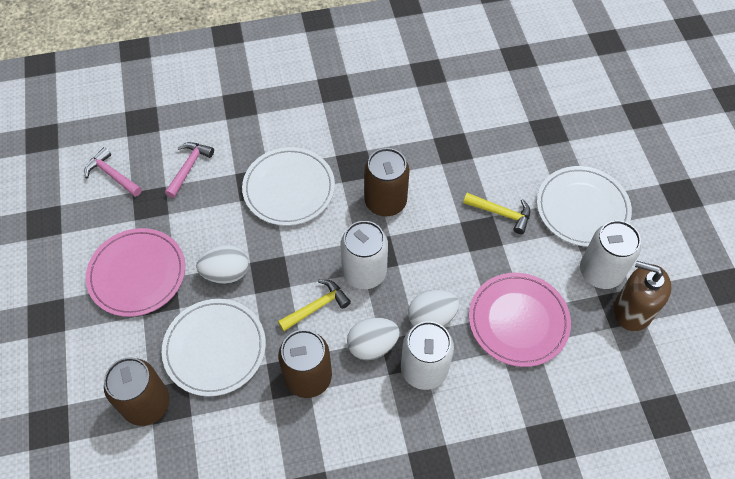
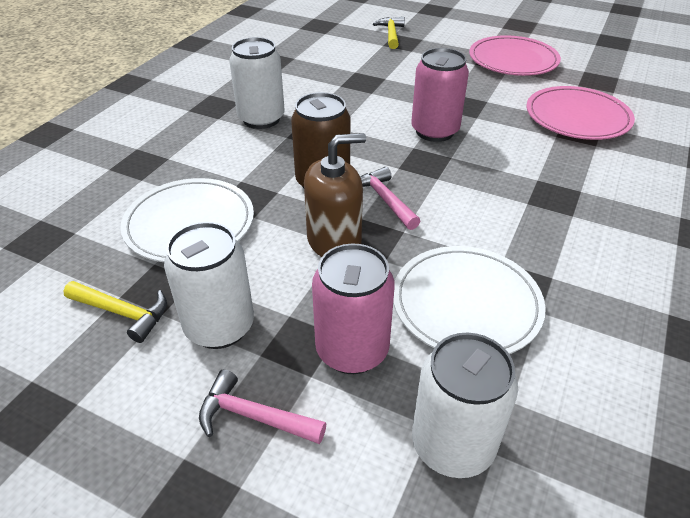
brown can: 3 -> 1
pink can: 0 -> 2
white egg: 3 -> 0
white plate: 3 -> 2

